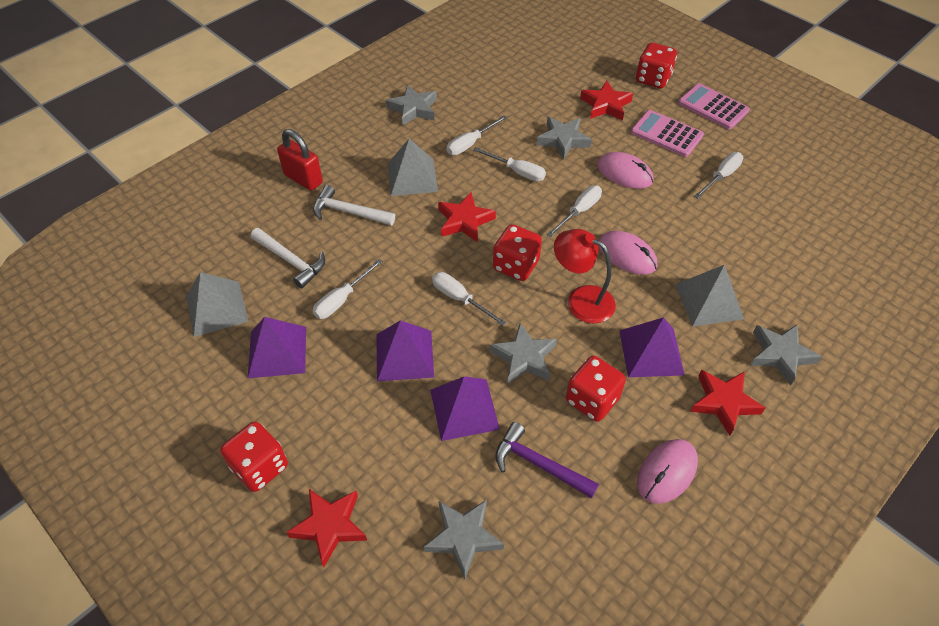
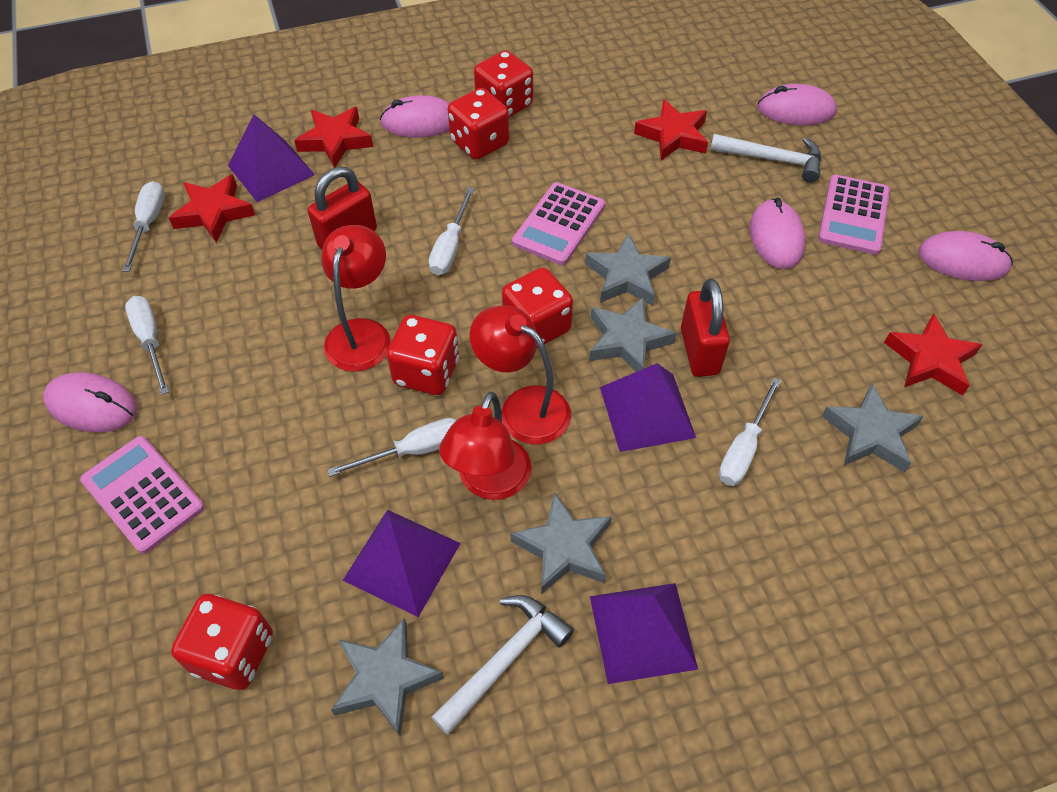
grey pyramid: 3 -> 0
pink calculator: 2 -> 3
pink mouse: 3 -> 5
purple hammer: 1 -> 0
red dice: 4 -> 5
red lamp: 1 -> 3
red padlock: 1 -> 2
white screwdriver: 6 -> 5

